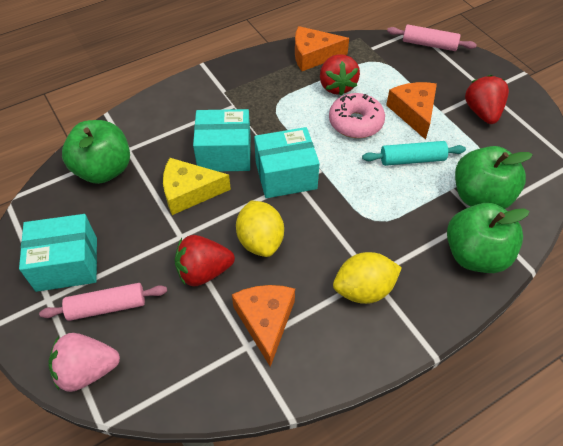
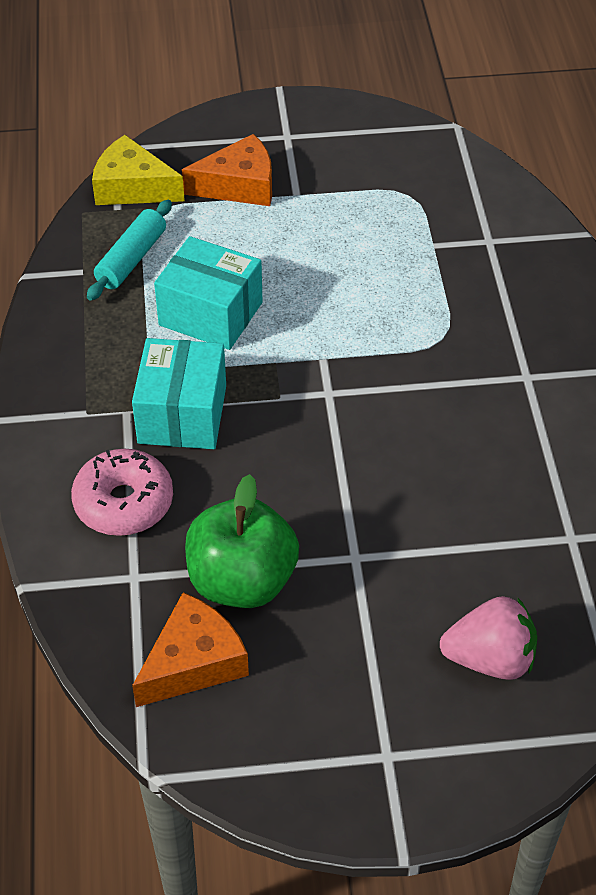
green apple: 3 -> 1
orange cheese: 3 -> 2
pink rolling pin: 2 -> 0
red strawberry: 3 -> 0
turquoise box: 3 -> 2
yellow lemon: 2 -> 0

